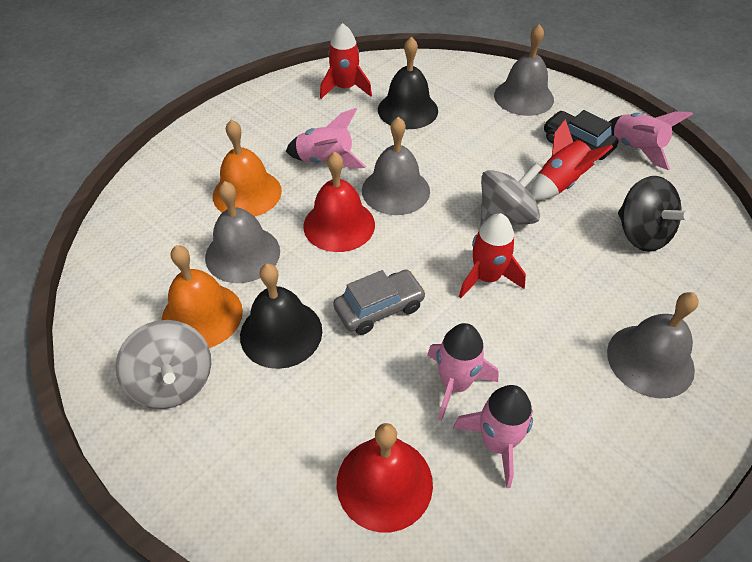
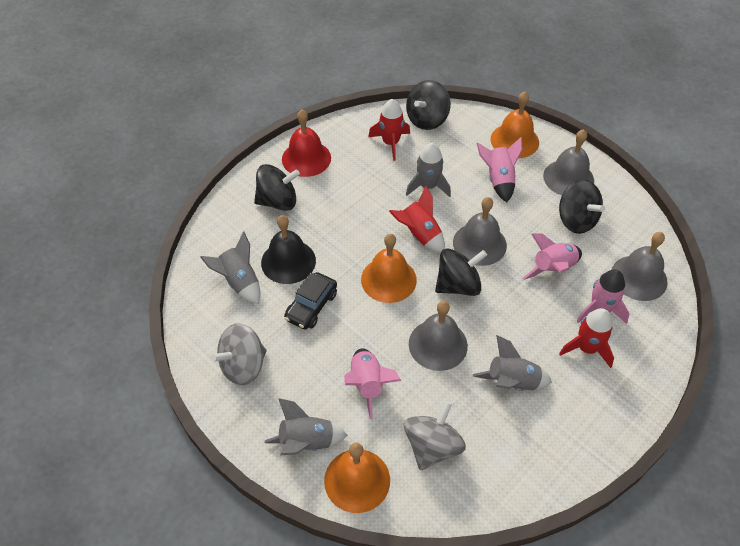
black bell: 2 -> 1
black spinning top: 1 -> 4
grey car: 1 -> 0
grey rocket: 0 -> 4
orange bell: 2 -> 3
red bell: 2 -> 1

